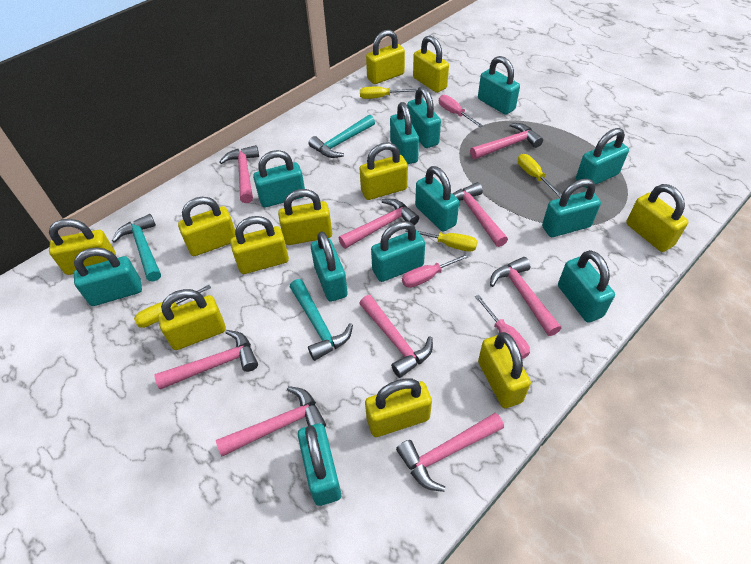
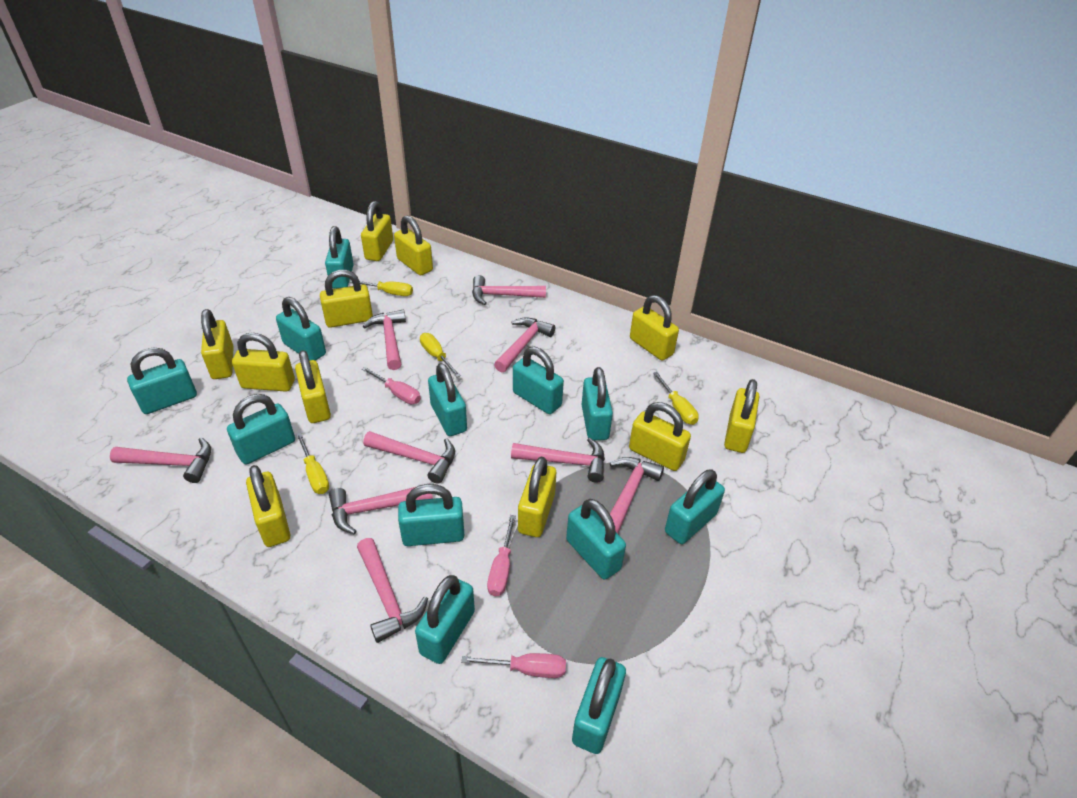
turquoise hammer: 3 -> 0

